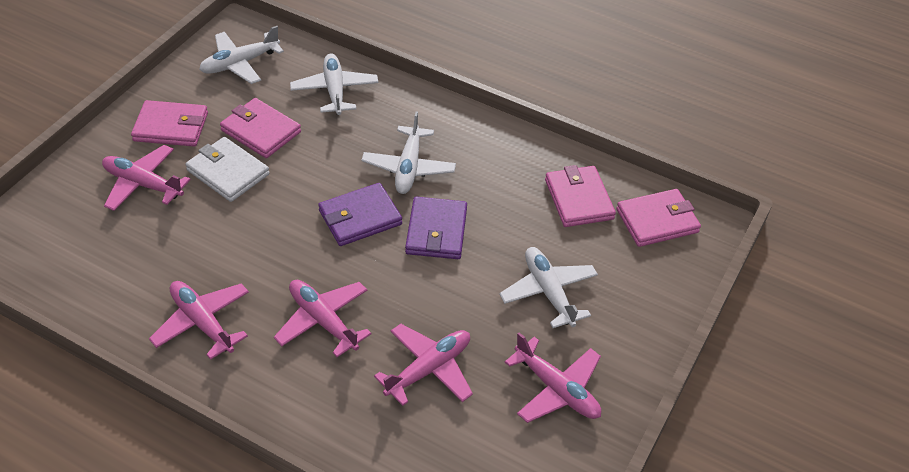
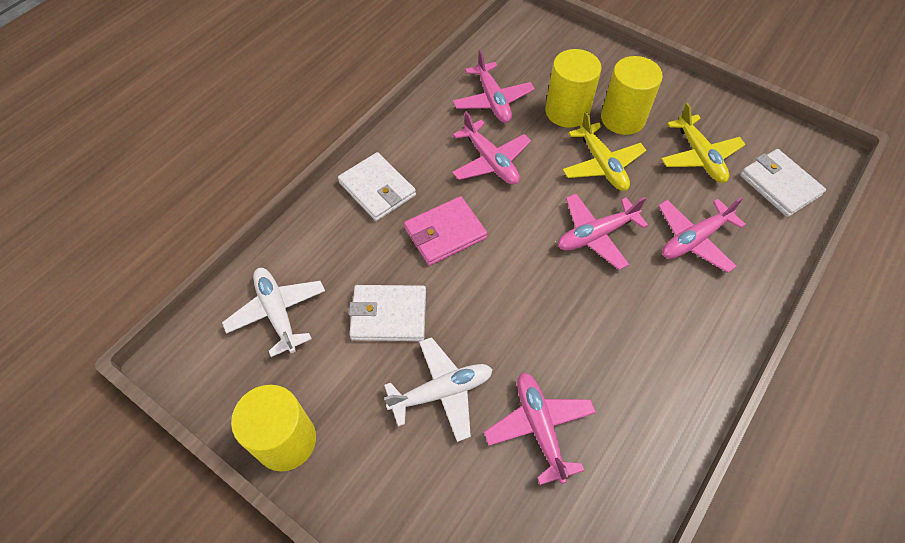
pink wallet: 4 -> 1
purple wallet: 2 -> 0
white plane: 4 -> 2
white wallet: 1 -> 3
yellow cylinder: 0 -> 3
yellow plane: 0 -> 2

